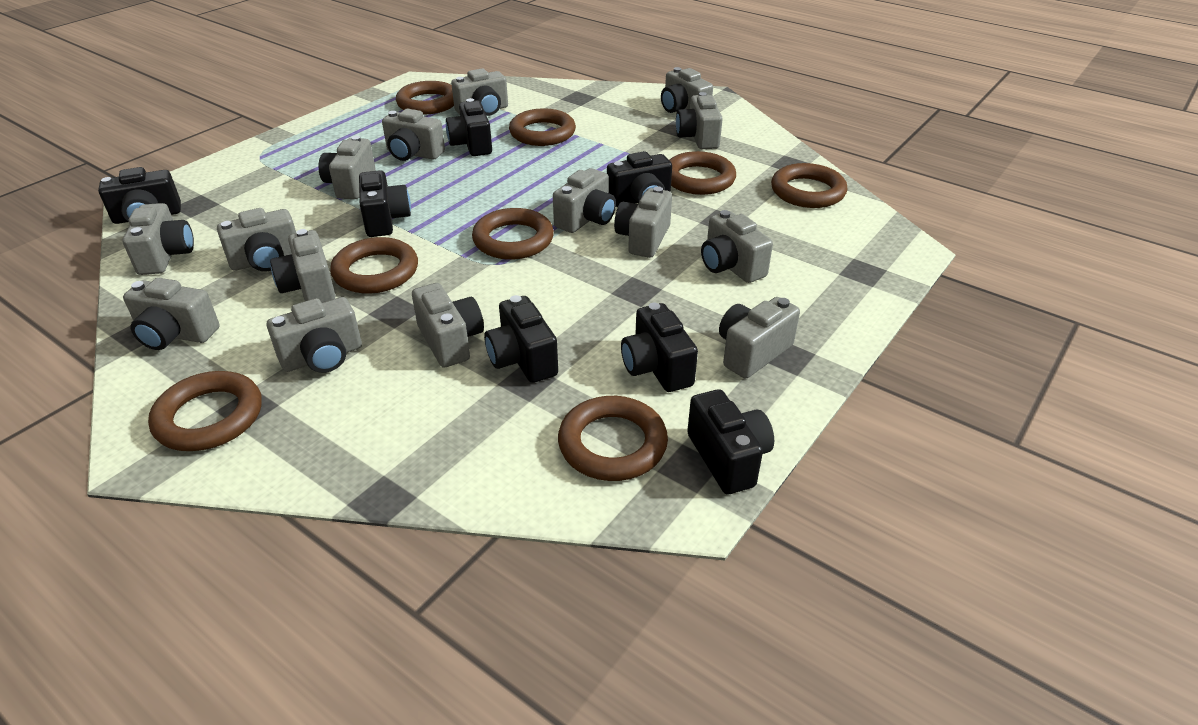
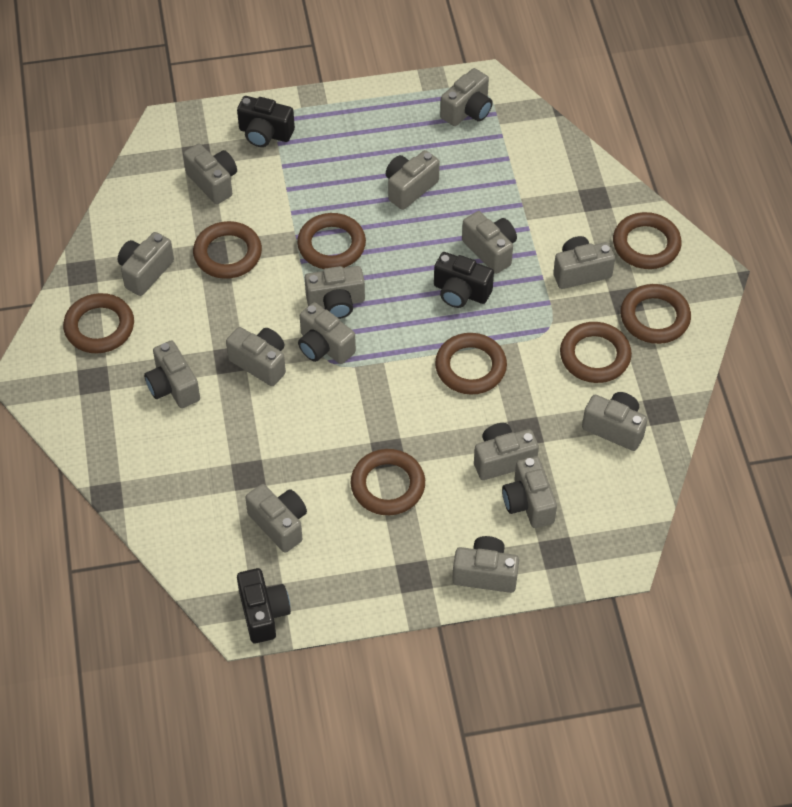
black camera: 7 -> 3

